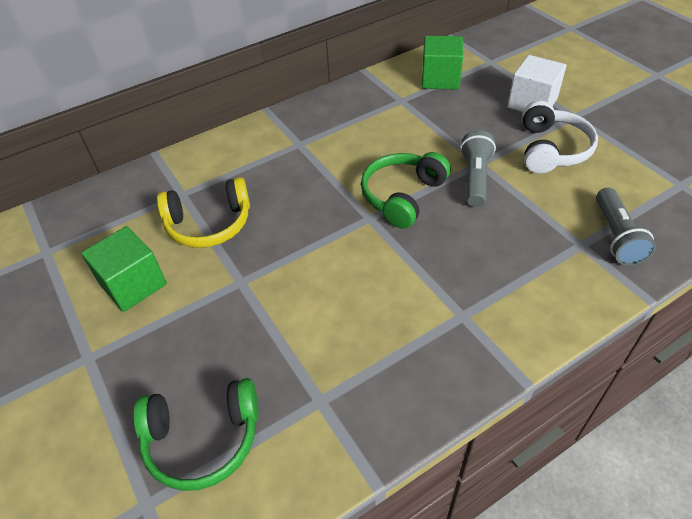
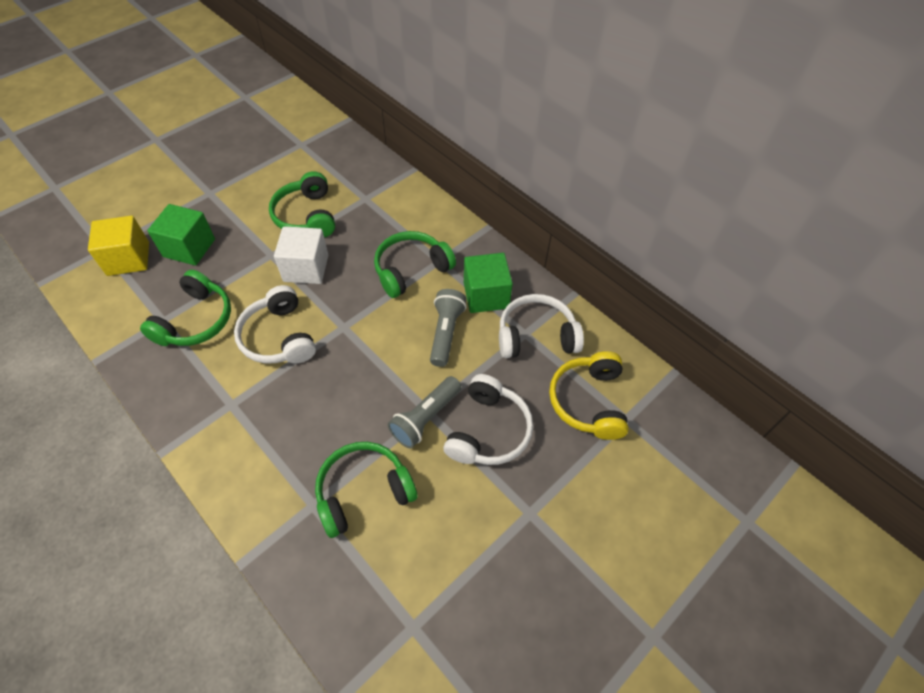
green headphones: 2 -> 4
white headphones: 1 -> 3
yellow cube: 0 -> 1

